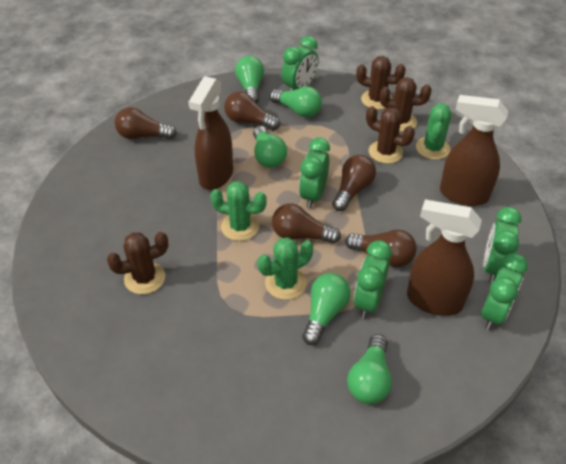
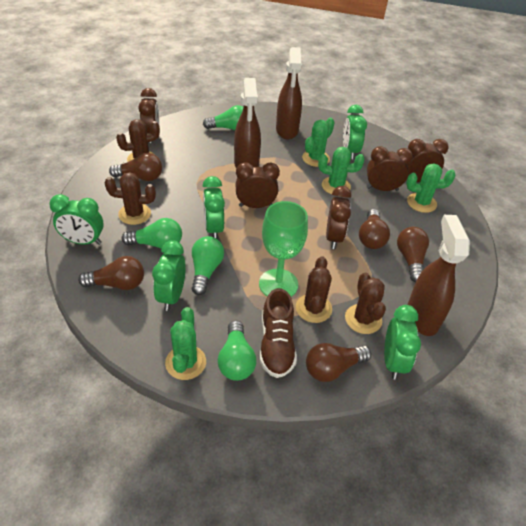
brown clock: 0 -> 5
brown shoe: 0 -> 1
green cactus: 3 -> 4
green goblet: 0 -> 1
green light bulb: 5 -> 4

